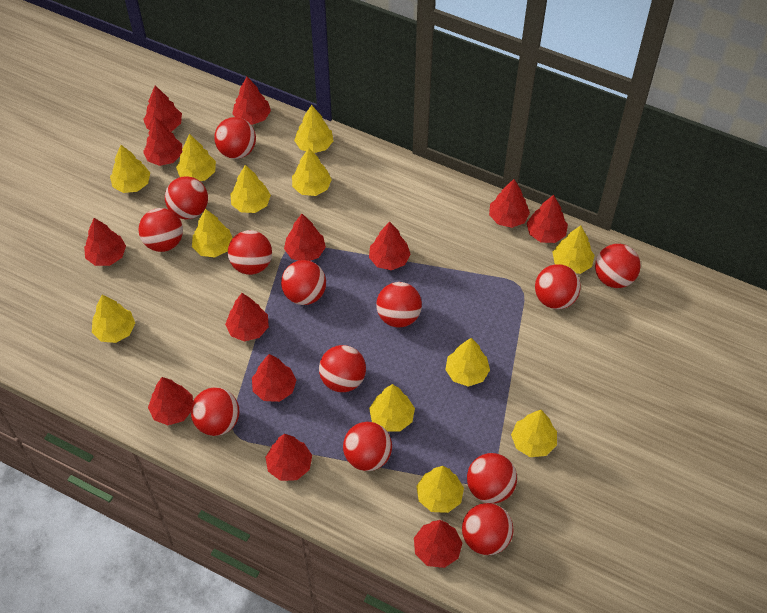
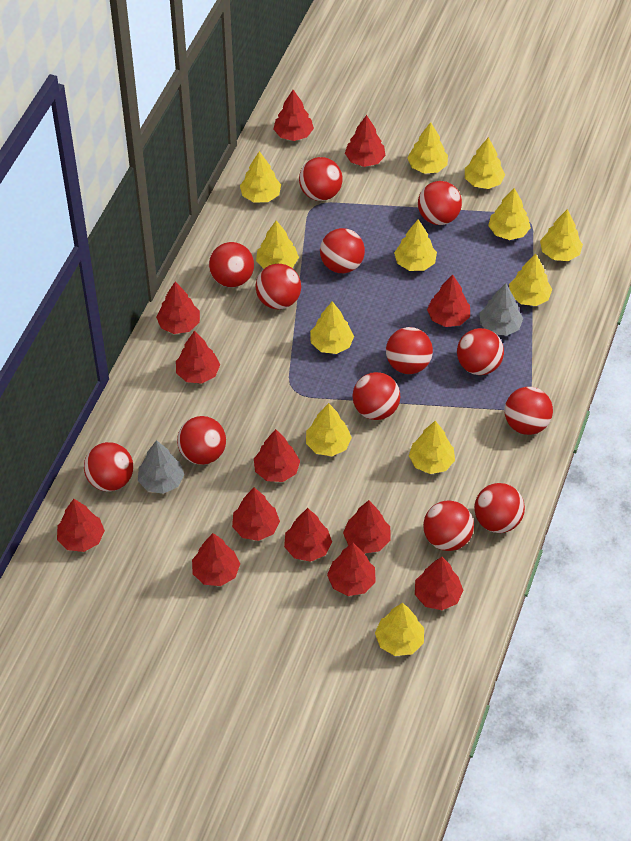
grey tree: 0 -> 2

